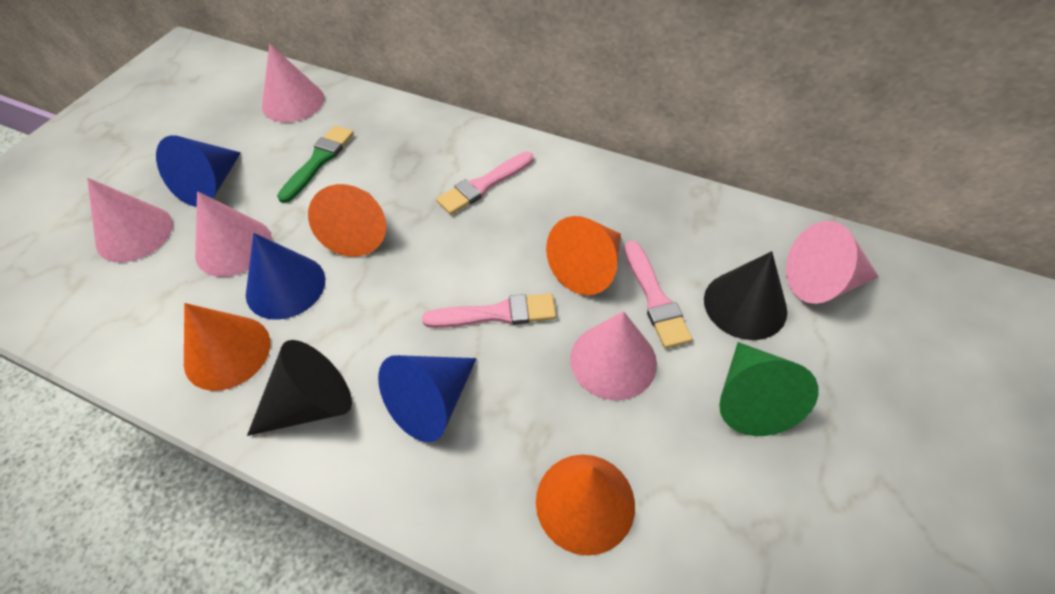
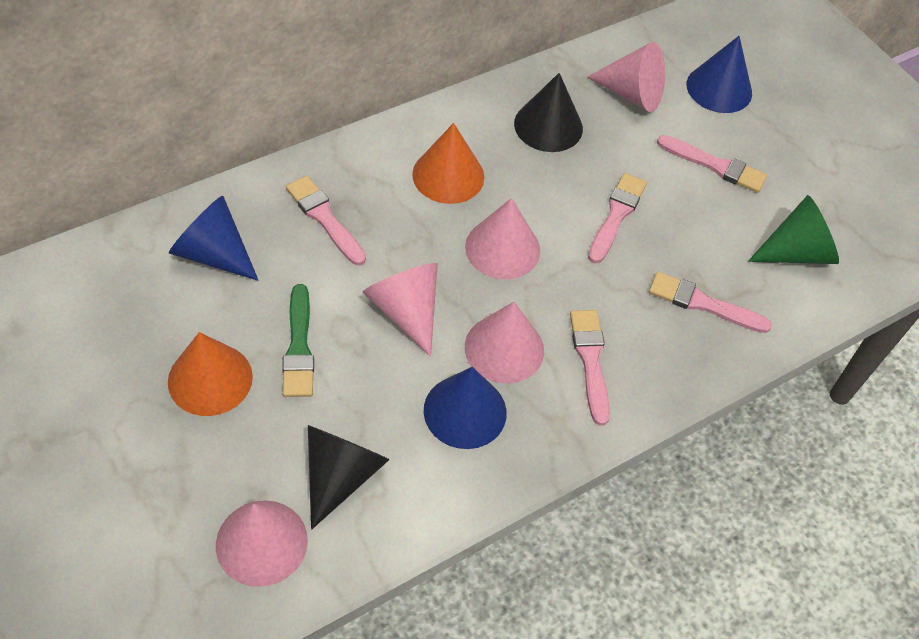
orange cone: 4 -> 2
pink brush: 3 -> 5

